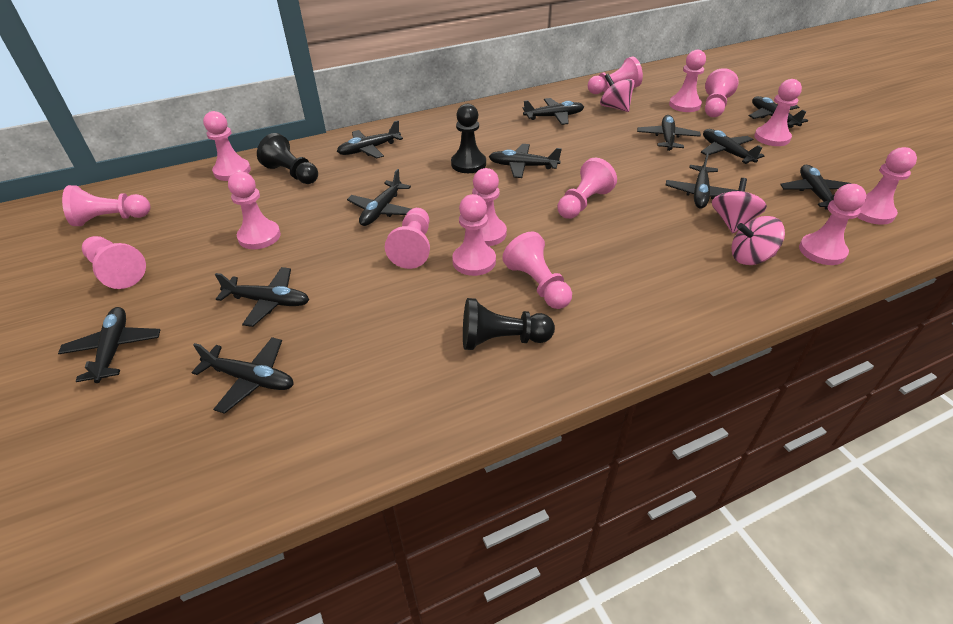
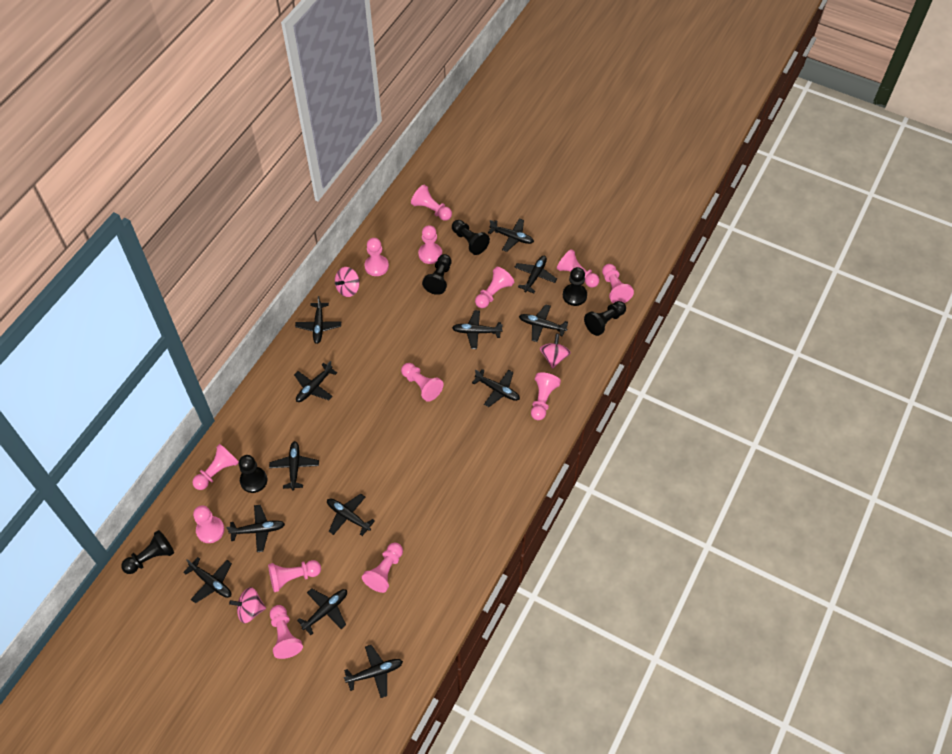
black pawn: 3 -> 6
black plane: 12 -> 13
pink pawn: 15 -> 13

